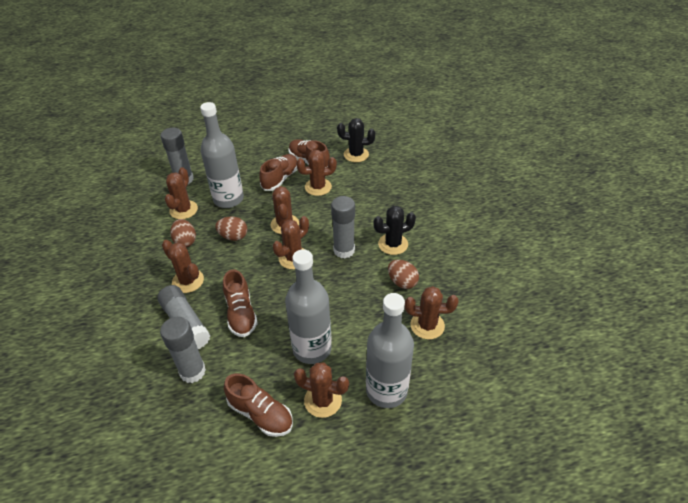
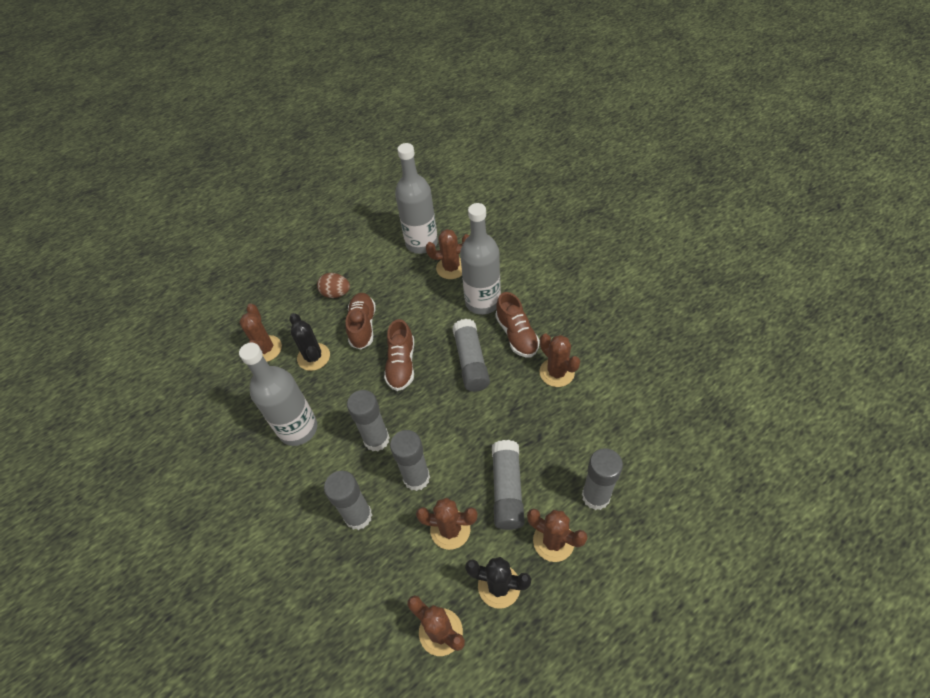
brown cactus: 7 -> 6
brown egg: 3 -> 1
brown shoe: 4 -> 3
grey glue stick: 4 -> 6

